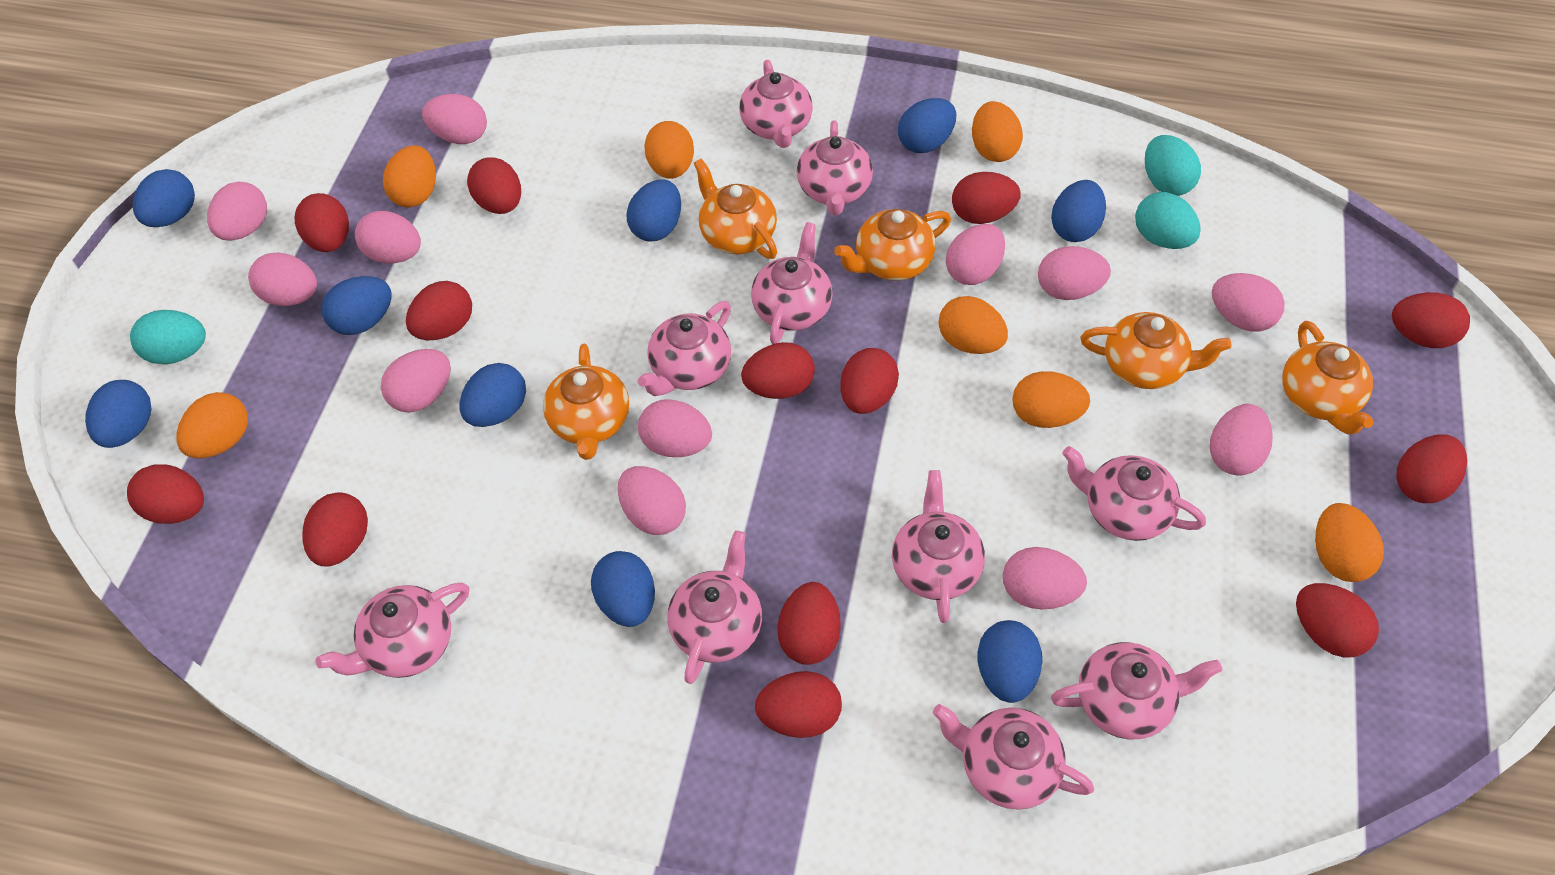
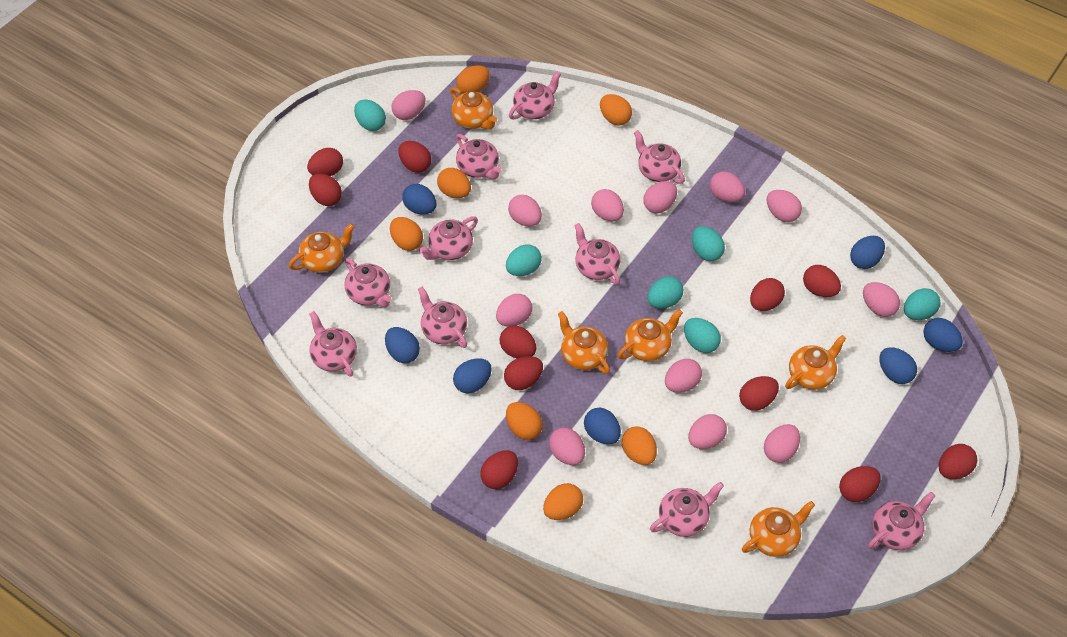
blue egg: 9 -> 7
orange teapot: 5 -> 6
red egg: 13 -> 11
turquoise egg: 3 -> 6

